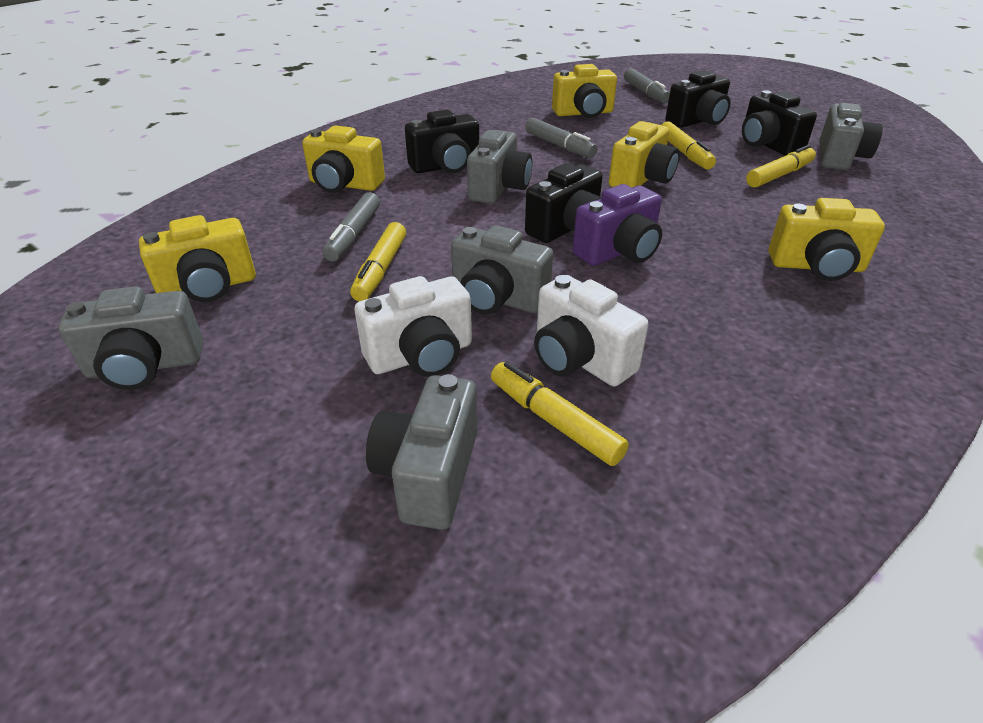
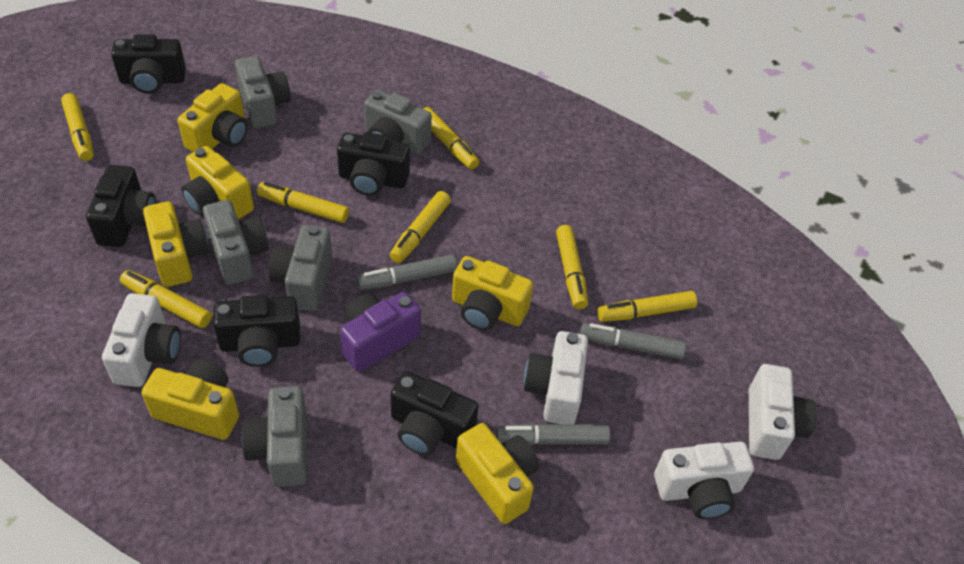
black camera: 4 -> 5
white camera: 2 -> 4
yellow camera: 5 -> 6
yellow marker: 4 -> 7

